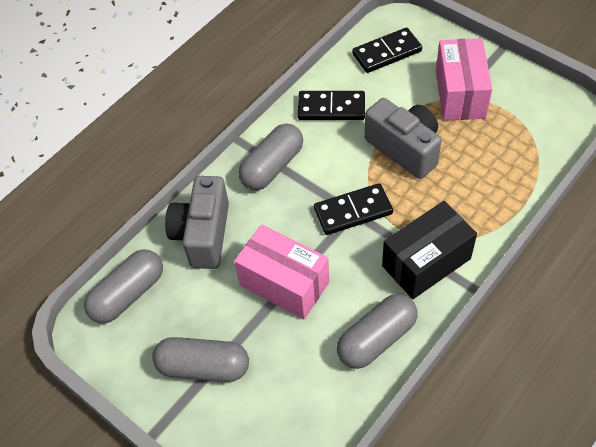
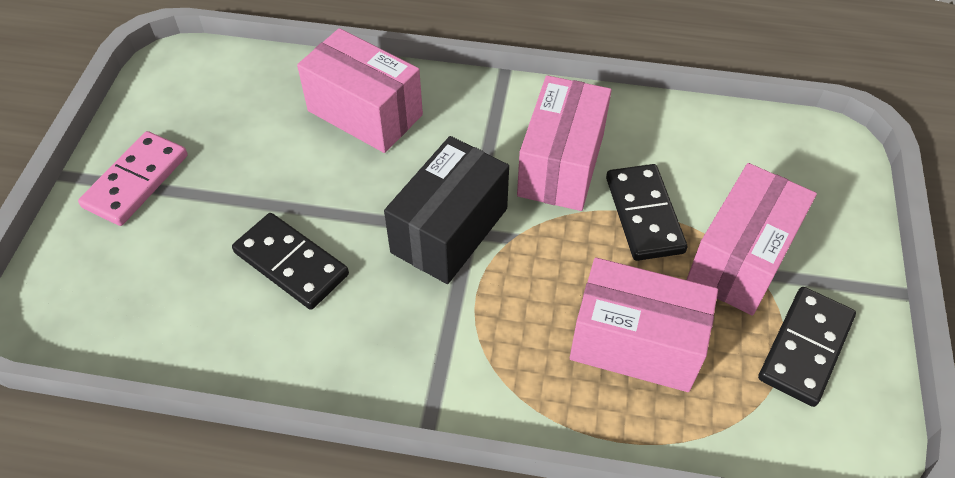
grey camera: 2 -> 0
grey capsule: 4 -> 0
pink box: 2 -> 4
pink domino: 0 -> 1

